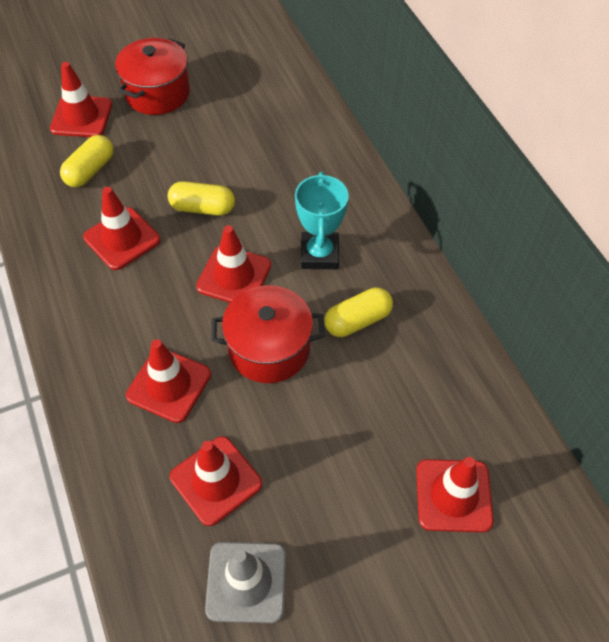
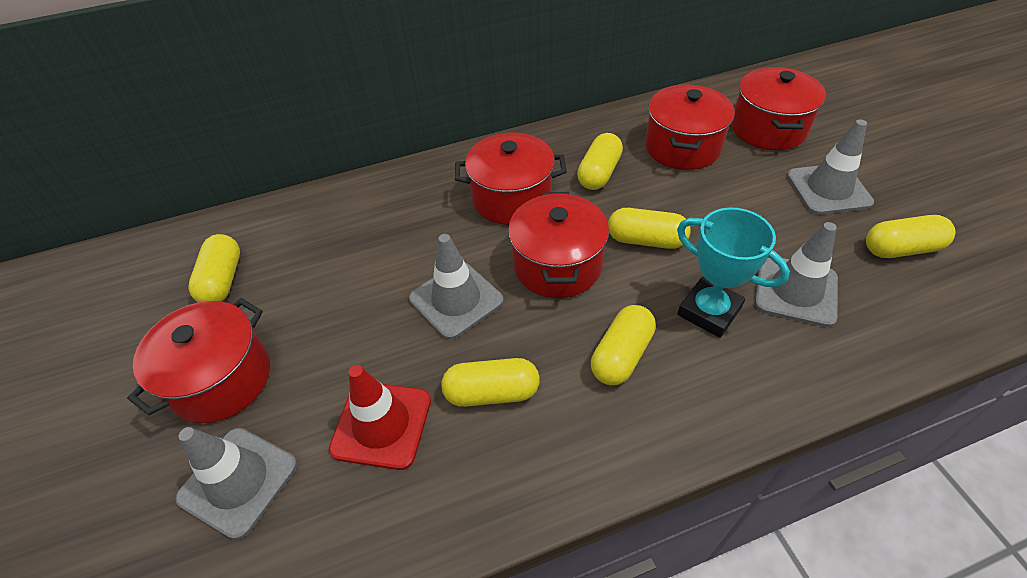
grey traffic cone: 1 -> 4
red pot: 2 -> 5
red traffic cone: 6 -> 1
yellow capsule: 3 -> 6

